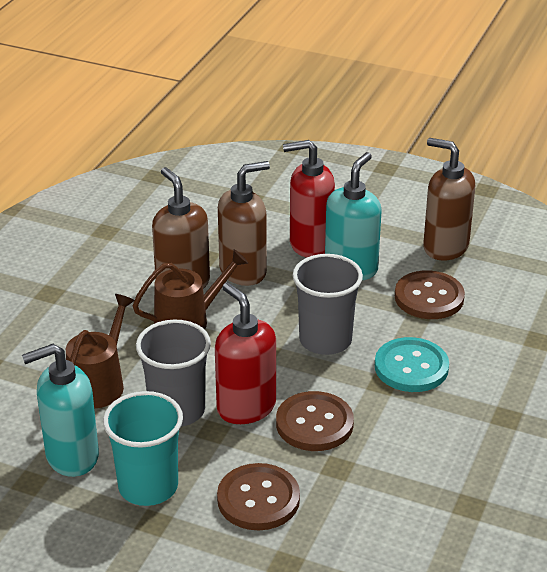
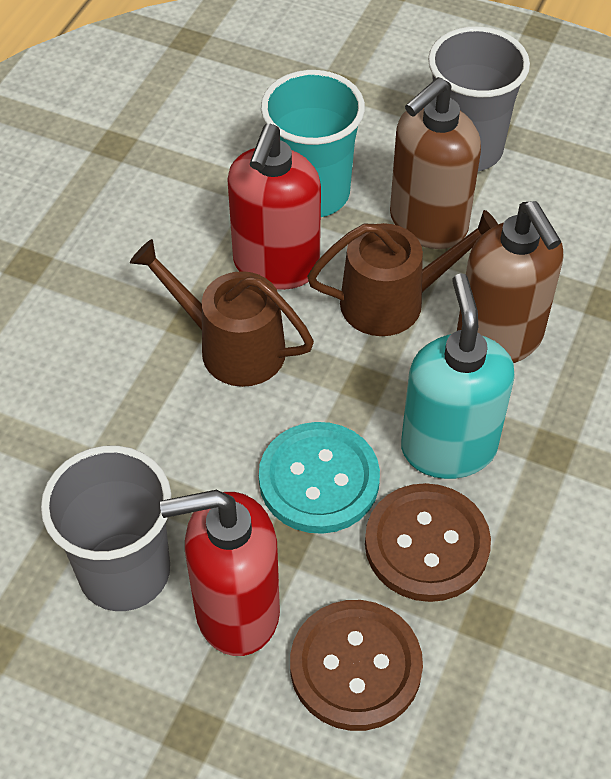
brown button: 3 -> 2
brown soap dispenser: 3 -> 2
turquoise soap dispenser: 2 -> 1

